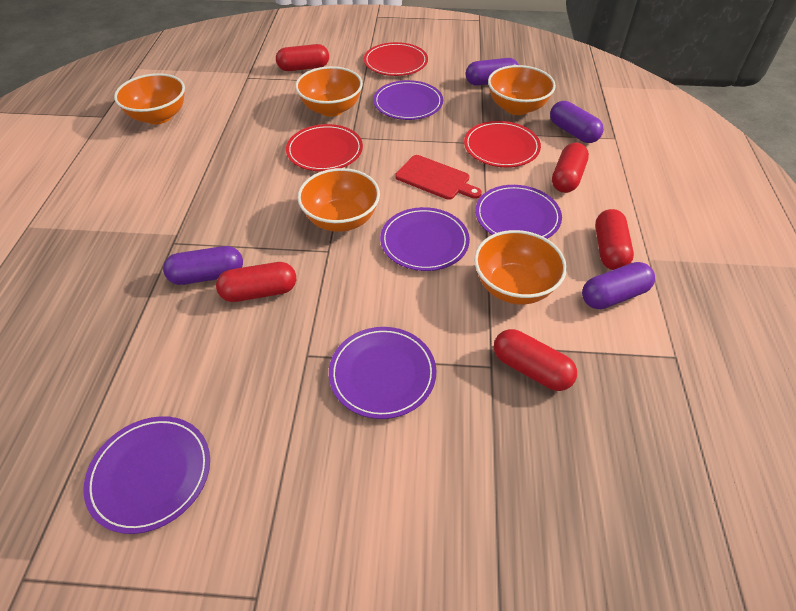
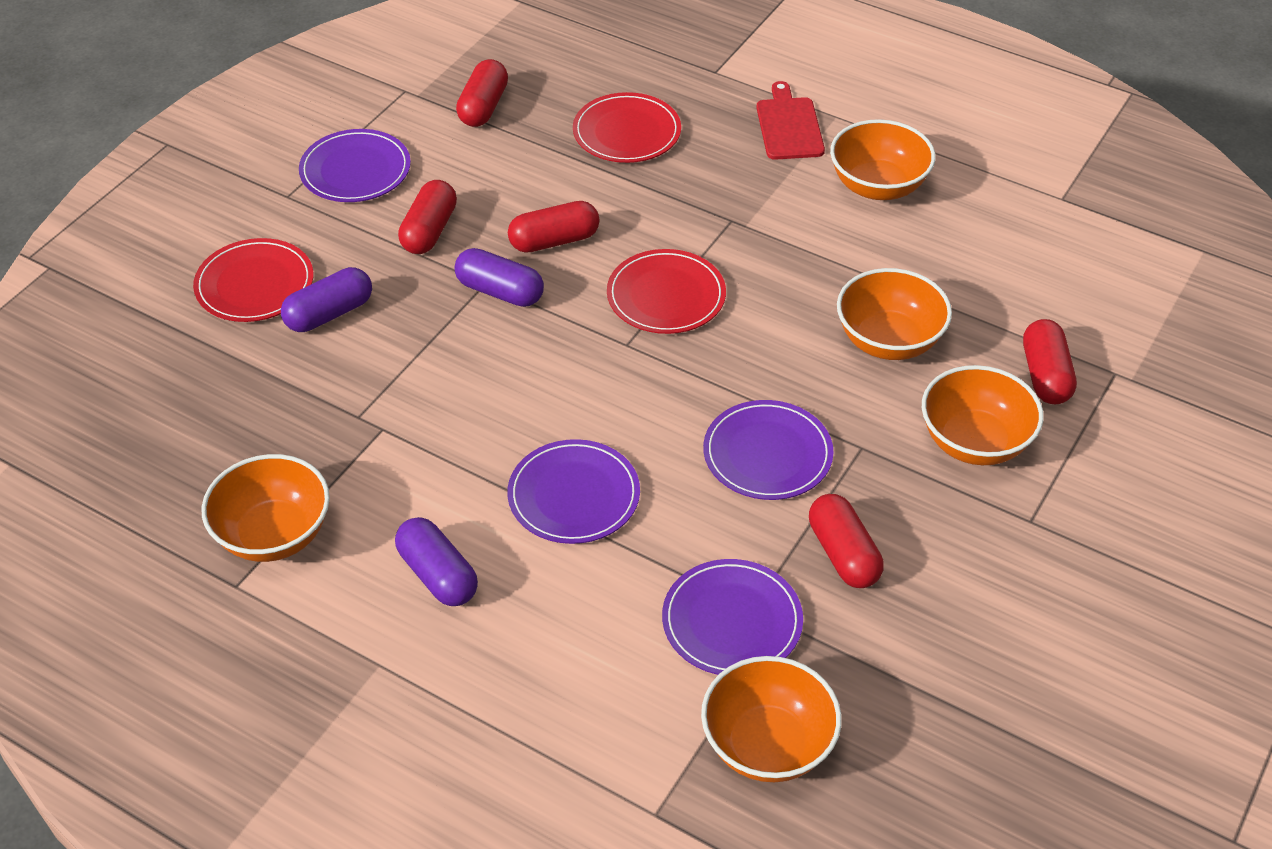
purple capsule: 4 -> 3
purple plate: 5 -> 4

